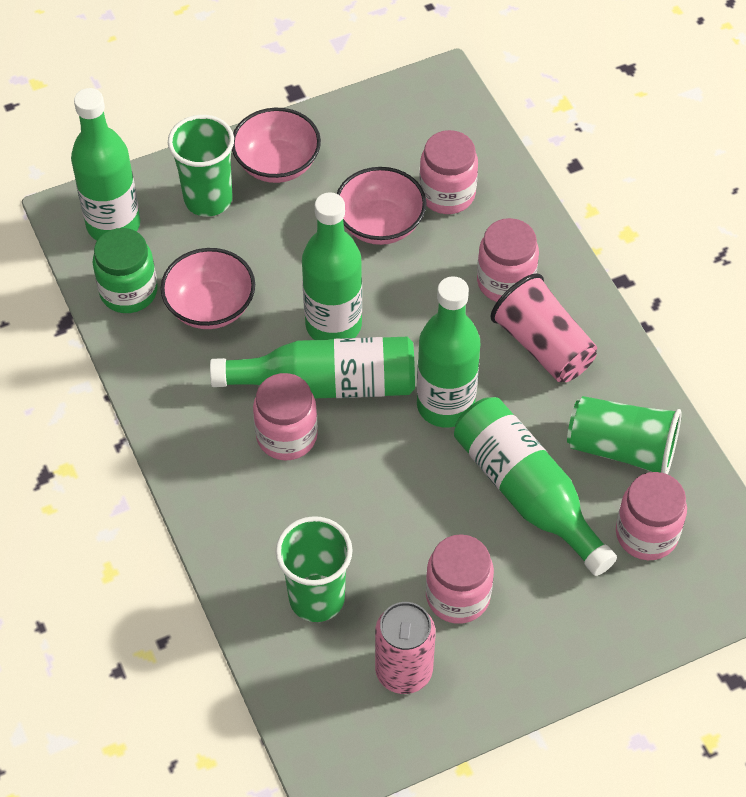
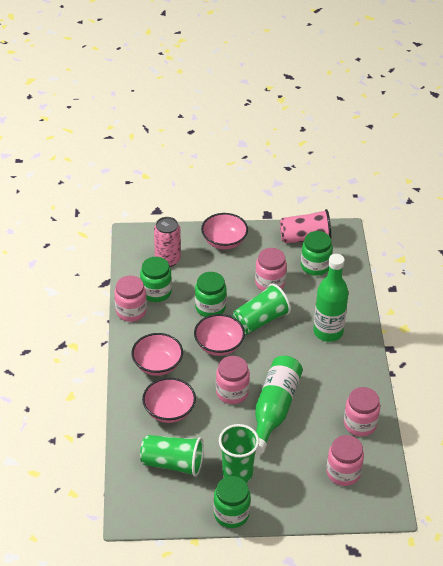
green bottle: 5 -> 2
green jar: 1 -> 4
pink bowl: 3 -> 4

